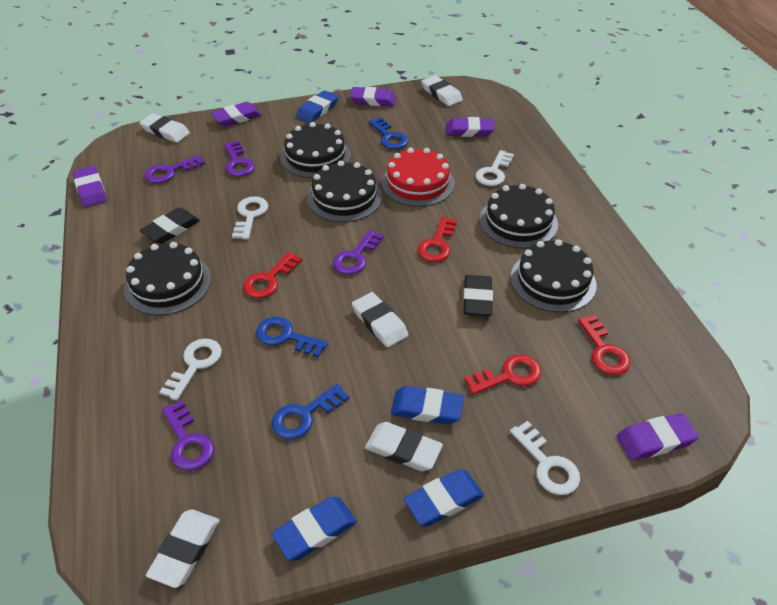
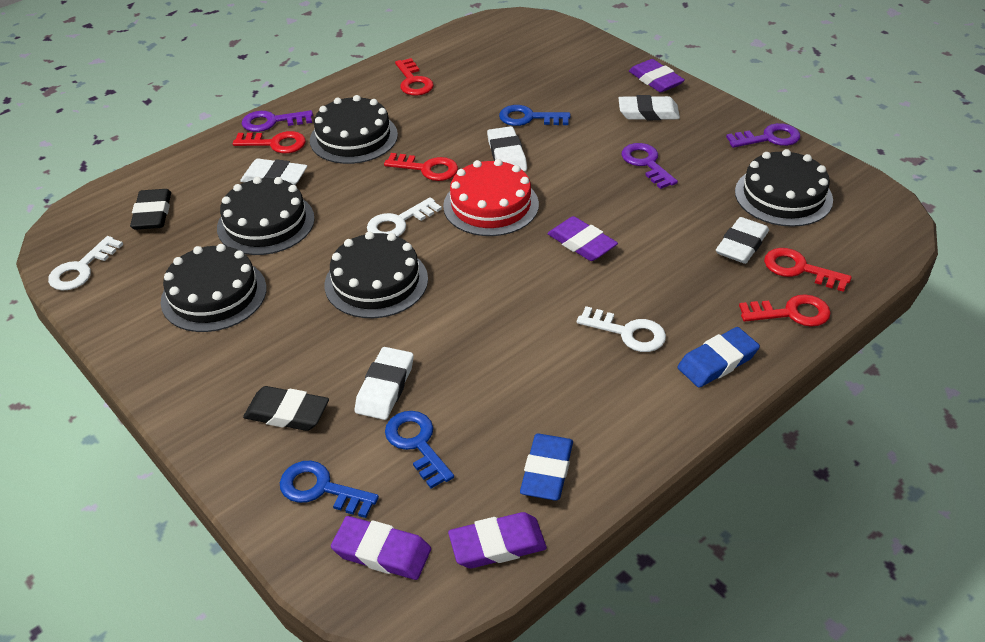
blue eraser: 4 -> 2
purple eraser: 5 -> 4
purple key: 4 -> 3
red key: 4 -> 5
white key: 4 -> 3

